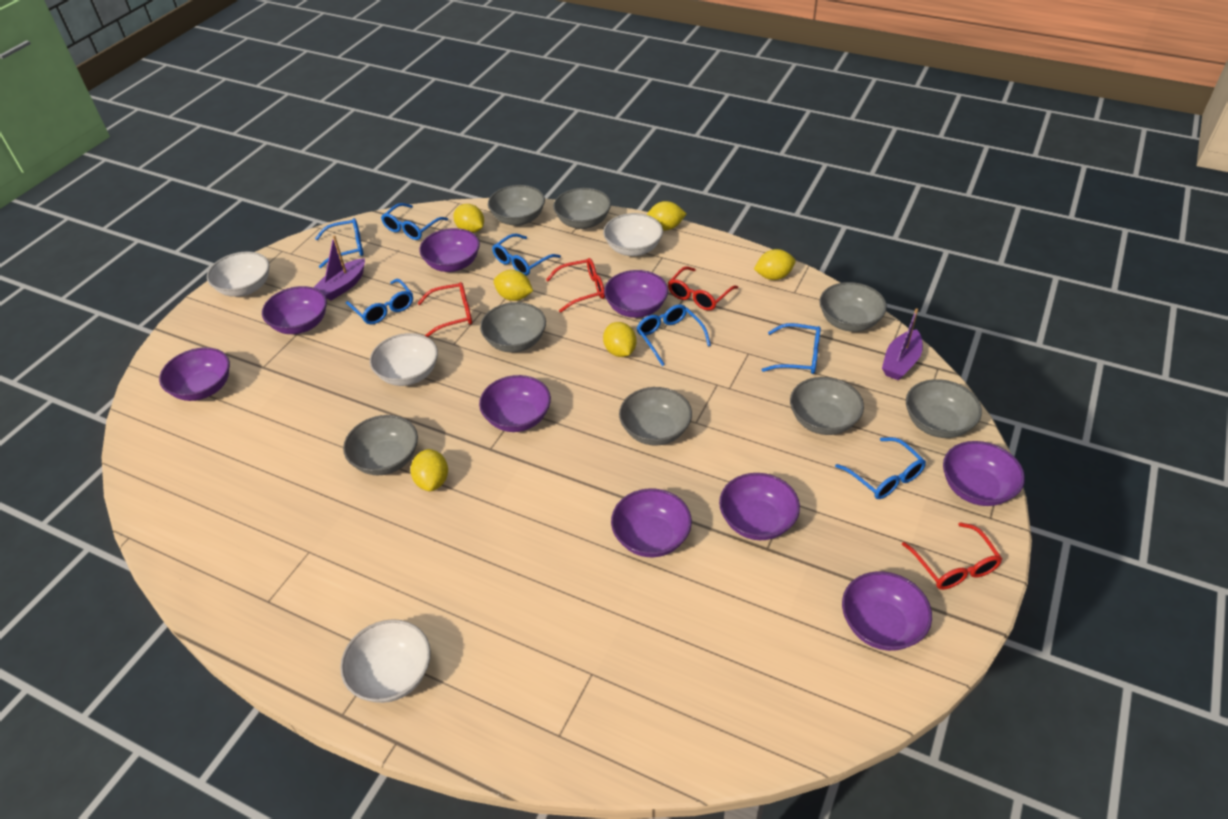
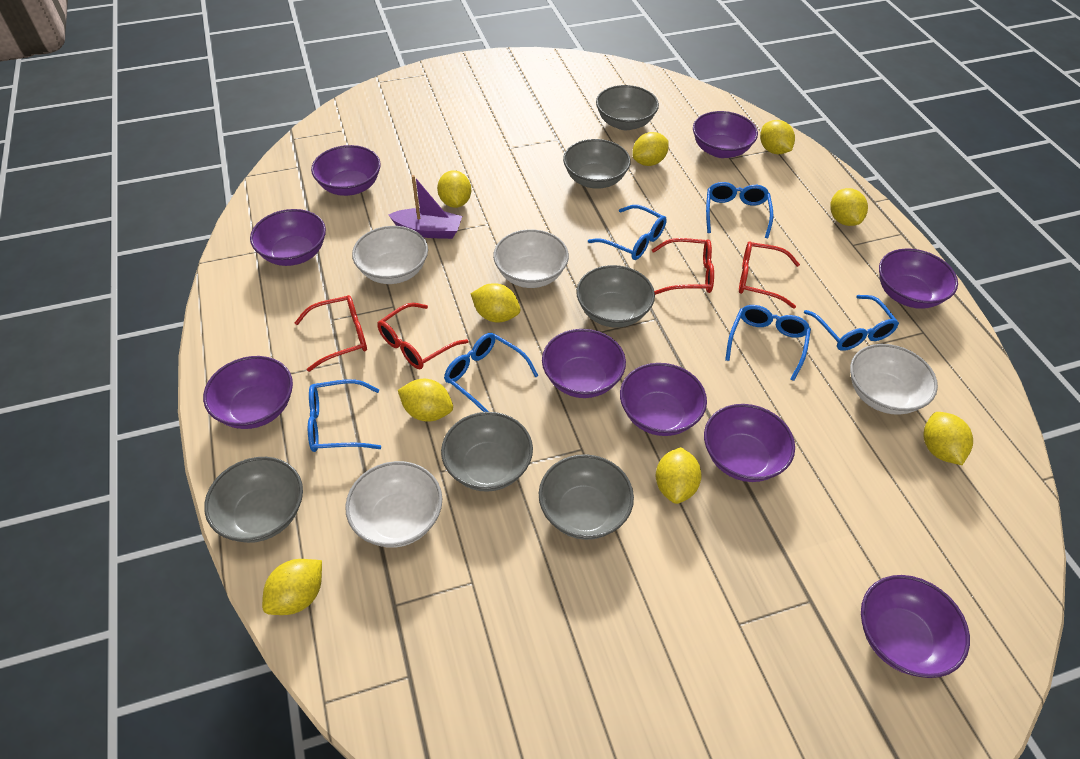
blue glasses: 7 -> 6
grey bowl: 8 -> 6
purple boat: 2 -> 1
yellow lemon: 6 -> 9

